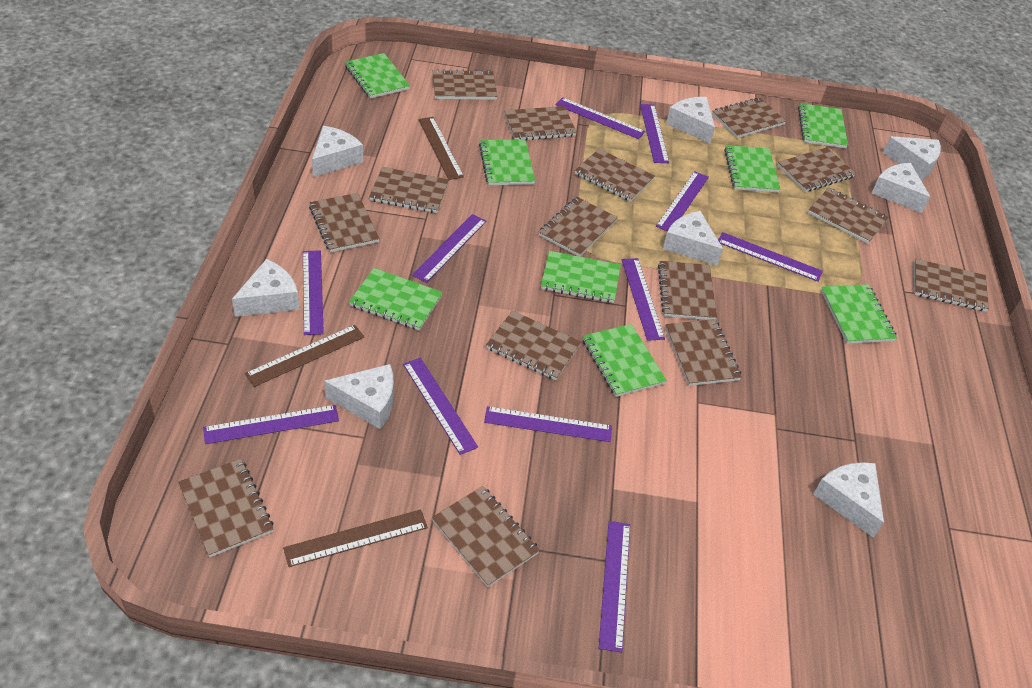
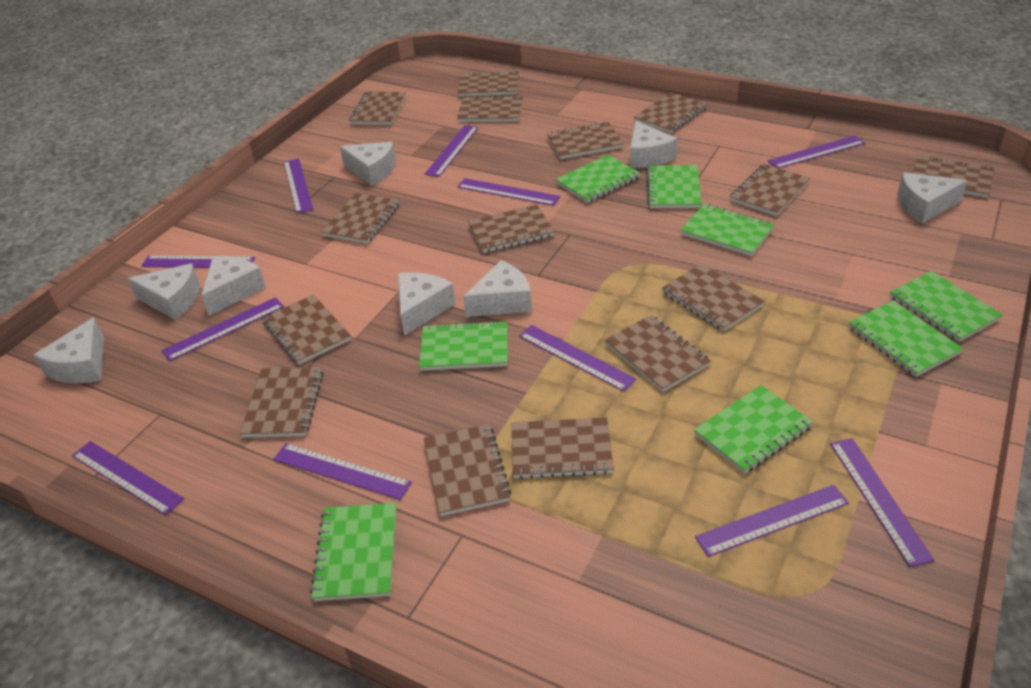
brown ruler: 3 -> 0

